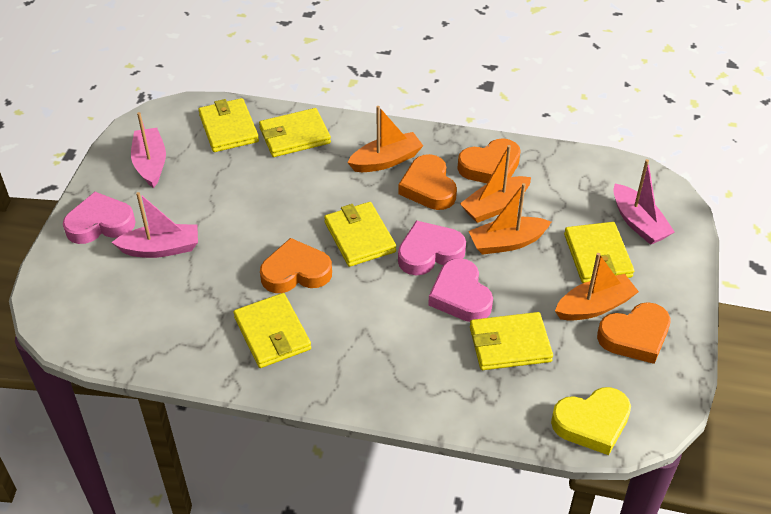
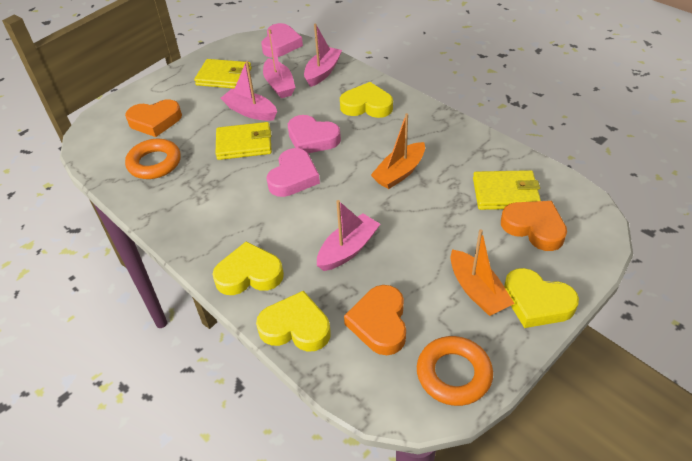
orange boat: 4 -> 2
orange heart: 4 -> 3
orange ring: 0 -> 2
pink boat: 3 -> 4
yellow heart: 1 -> 4
yellow wallet: 6 -> 3

